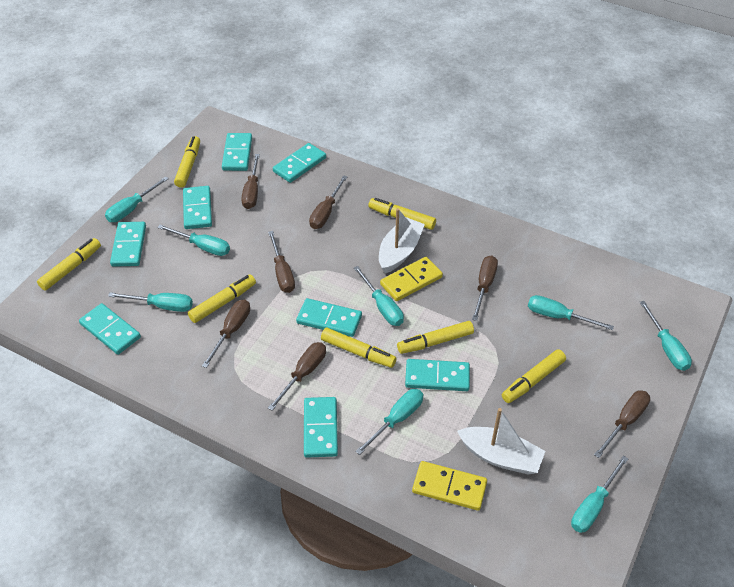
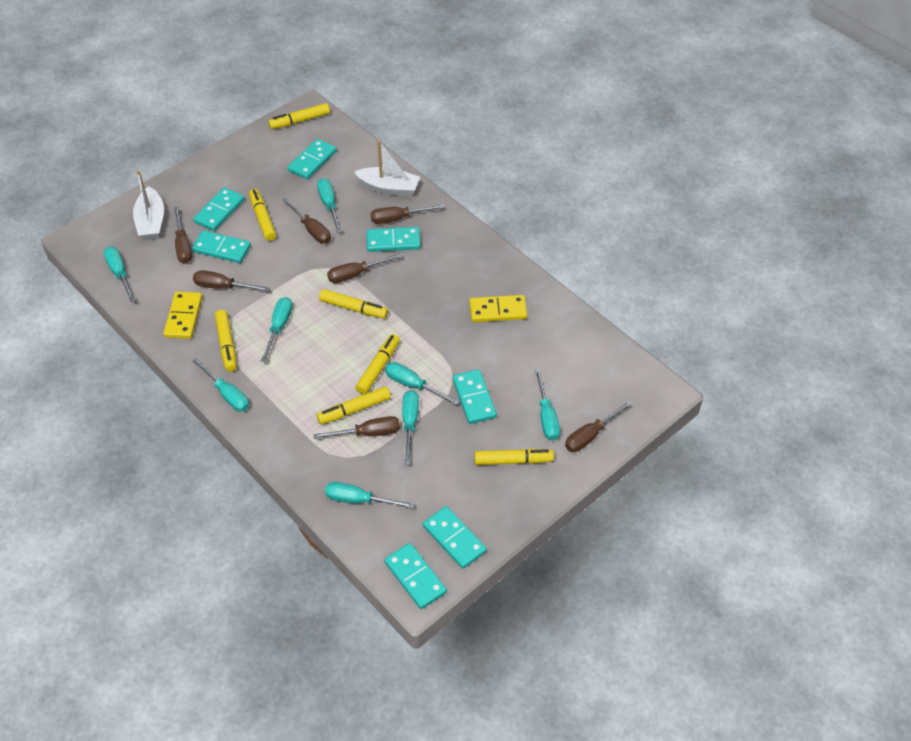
turquoise domino: 8 -> 7

